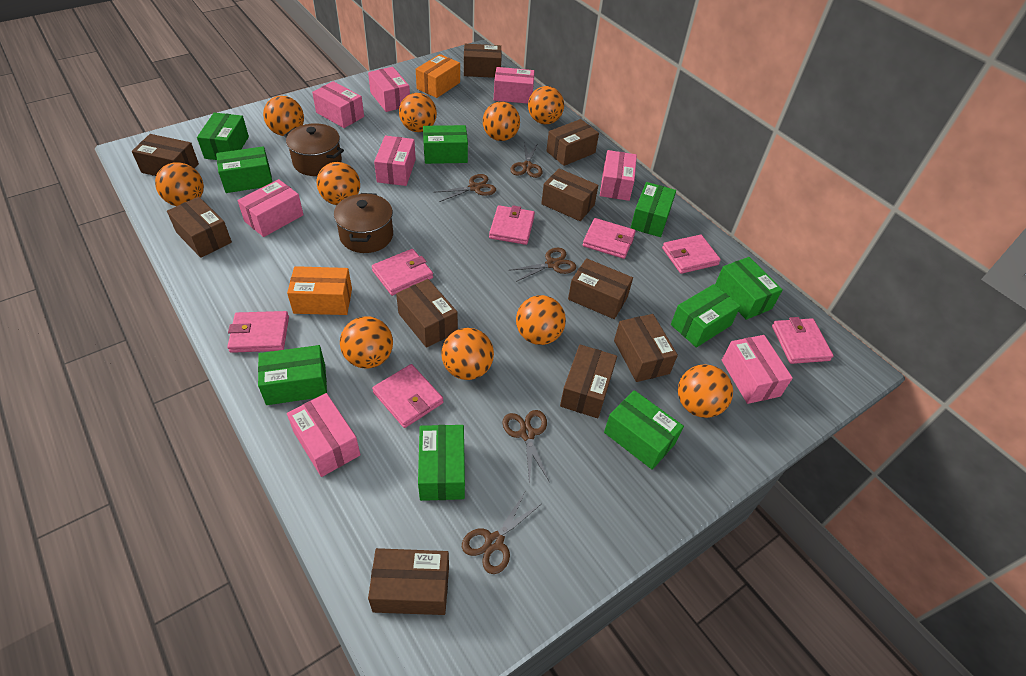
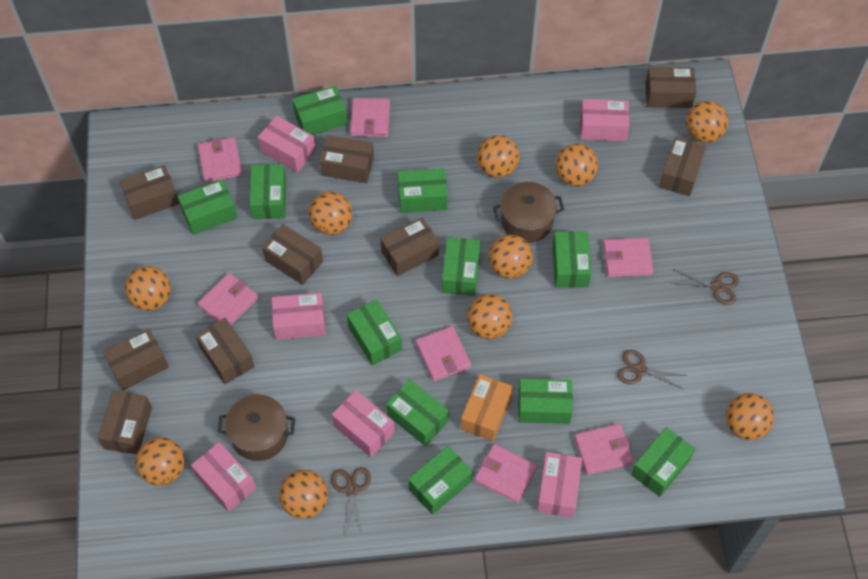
brown box: 10 -> 9
brown scissors: 5 -> 3
green box: 9 -> 11
orange box: 2 -> 1
pink box: 8 -> 6

